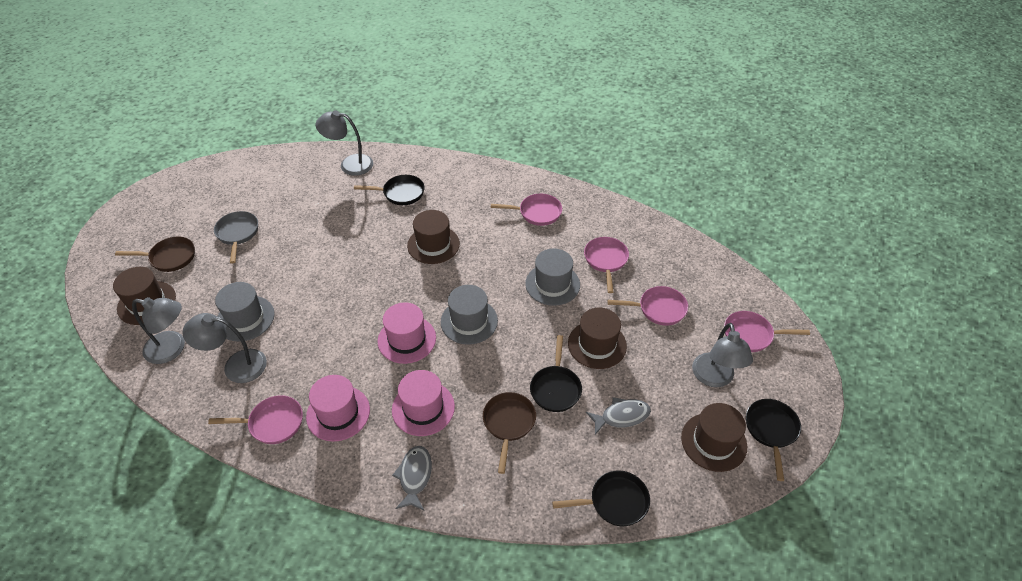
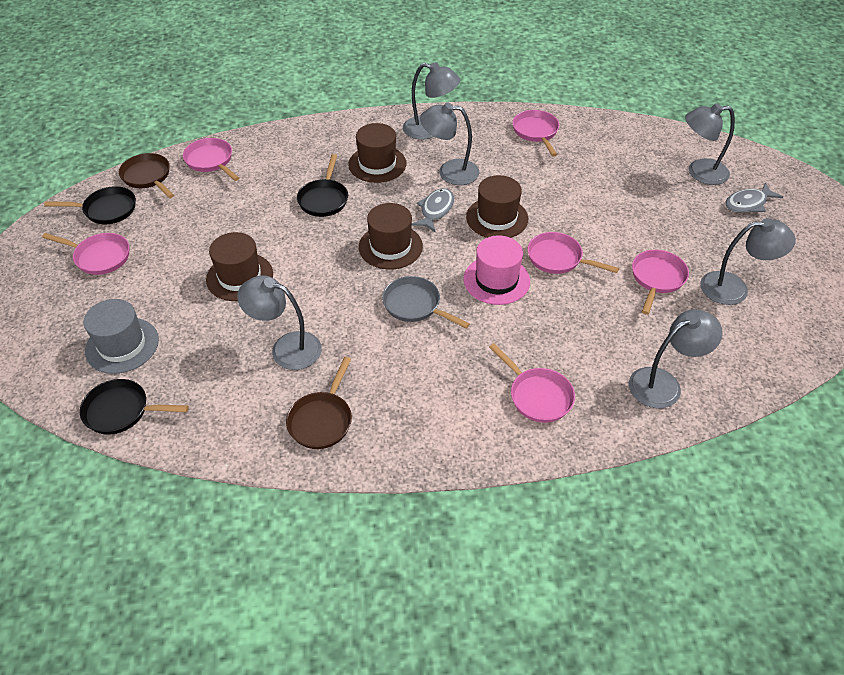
black pan: 4 -> 3
grey hat: 3 -> 1
grey lamp: 4 -> 6
pink hat: 3 -> 1
pink pan: 5 -> 6

